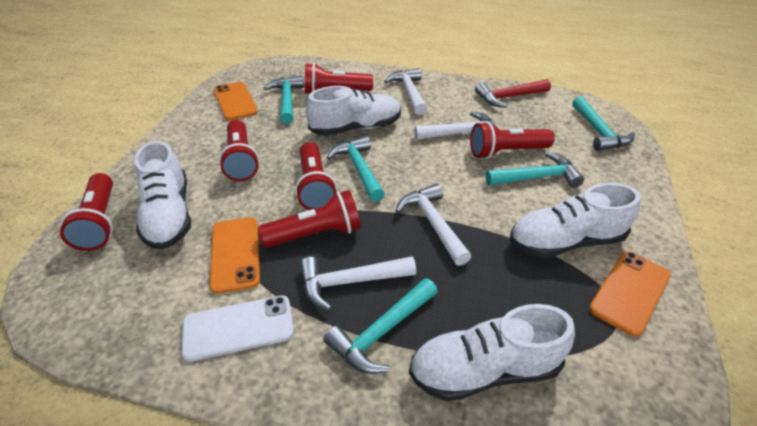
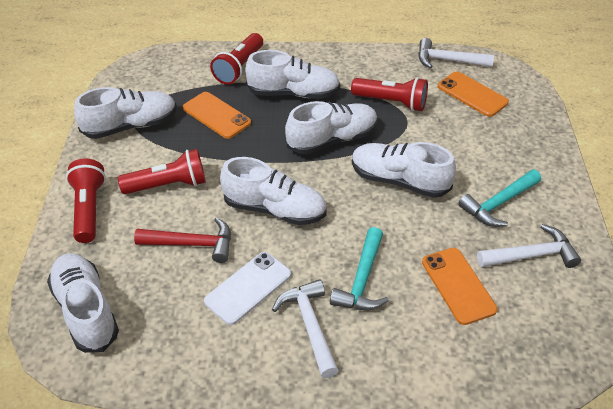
red flashlight: 6 -> 4
turquoise hammer: 5 -> 2
white hammer: 4 -> 3
white shoe: 4 -> 6

